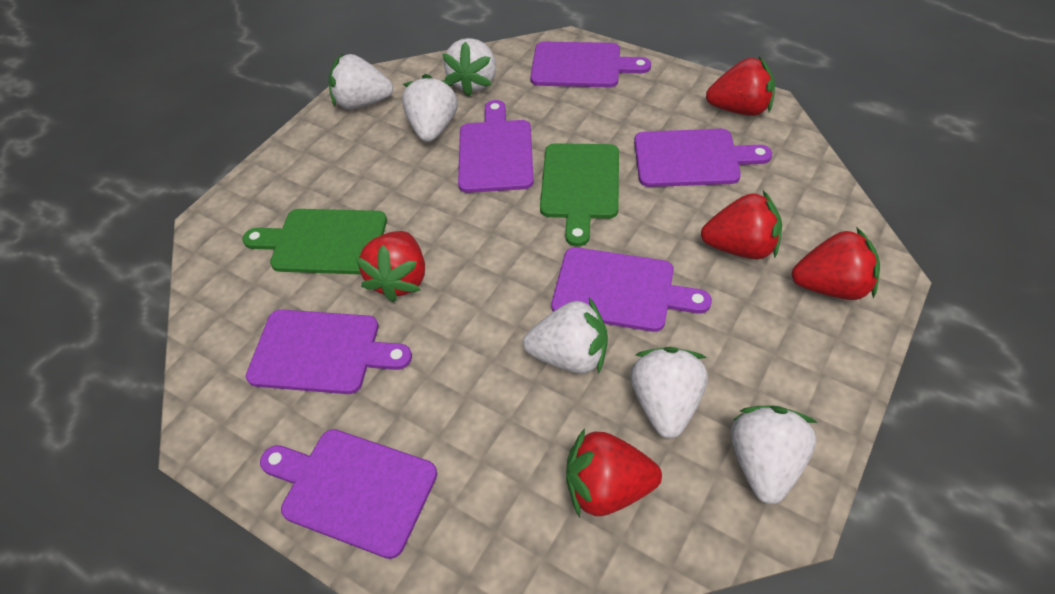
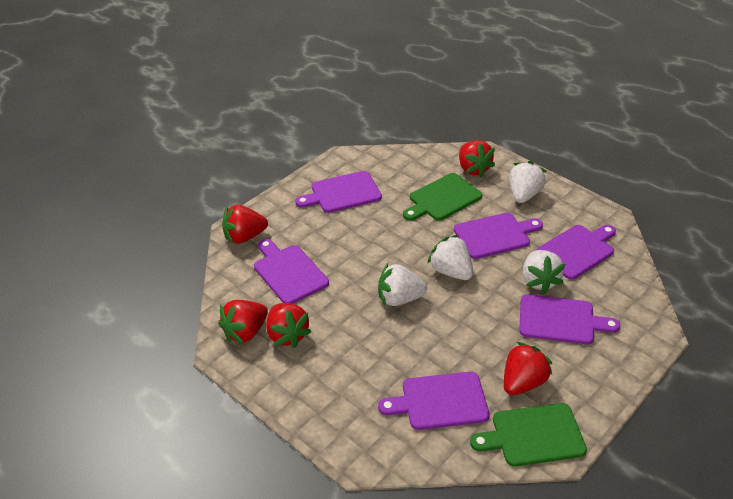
white strawberry: 6 -> 4

